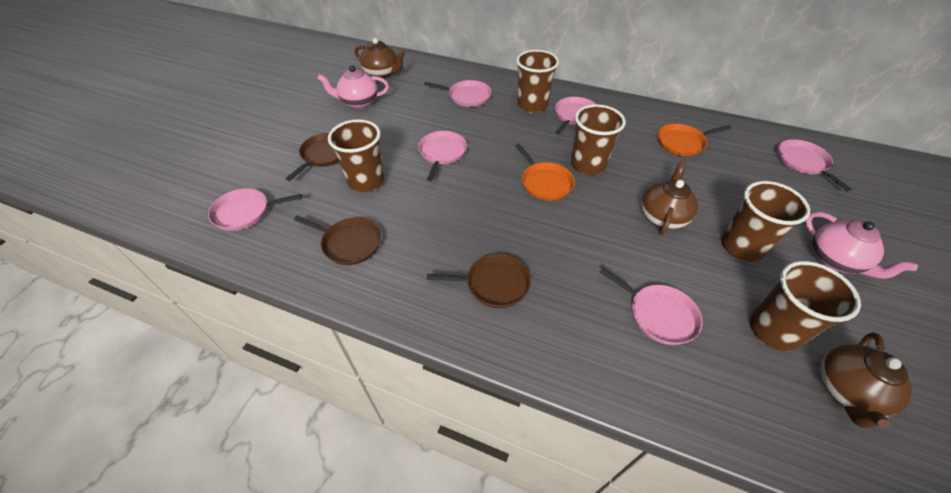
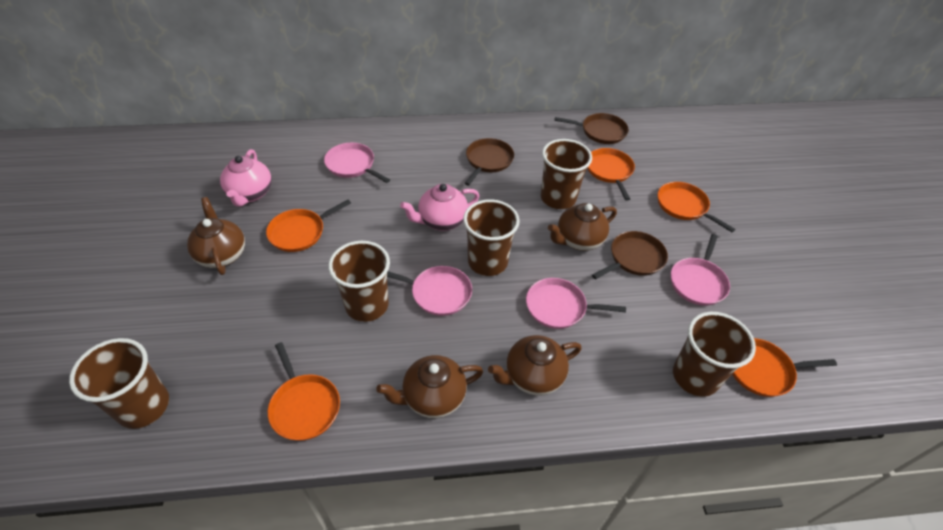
brown teapot: 3 -> 4
orange pan: 2 -> 5
pink pan: 6 -> 4

